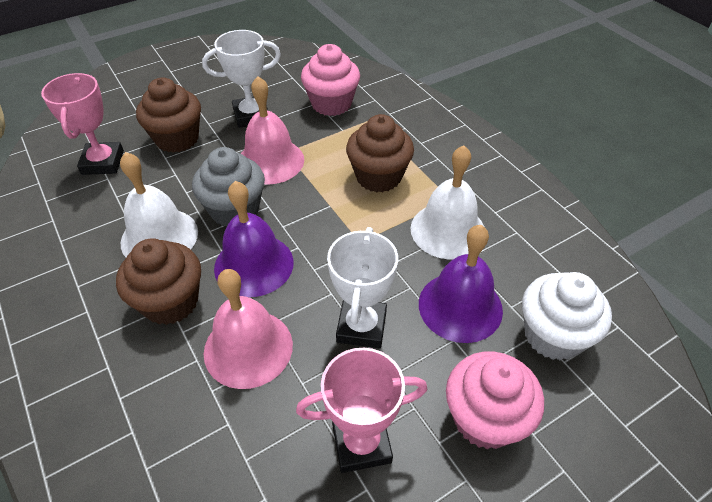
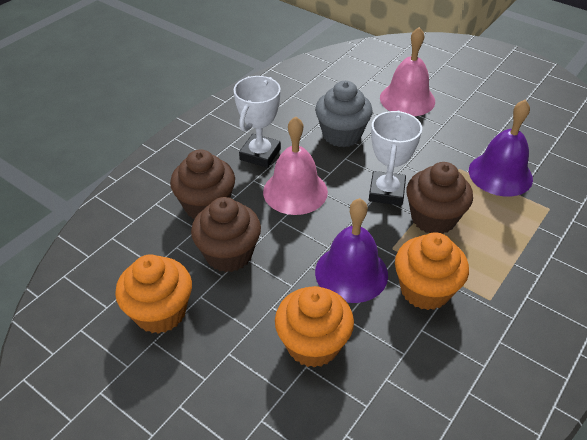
orange cupcake: 0 -> 3
pink cupcake: 2 -> 0
pink trophy: 2 -> 0
white bell: 2 -> 0
white cupcake: 1 -> 0

